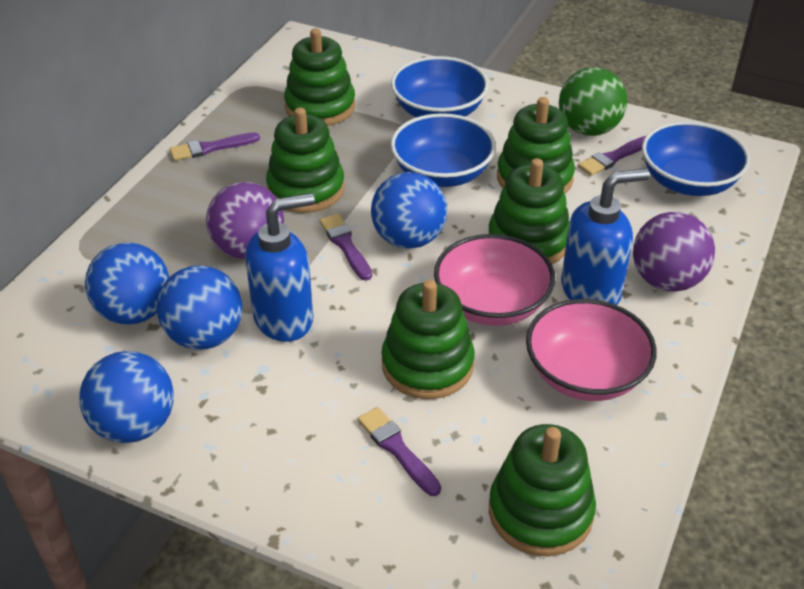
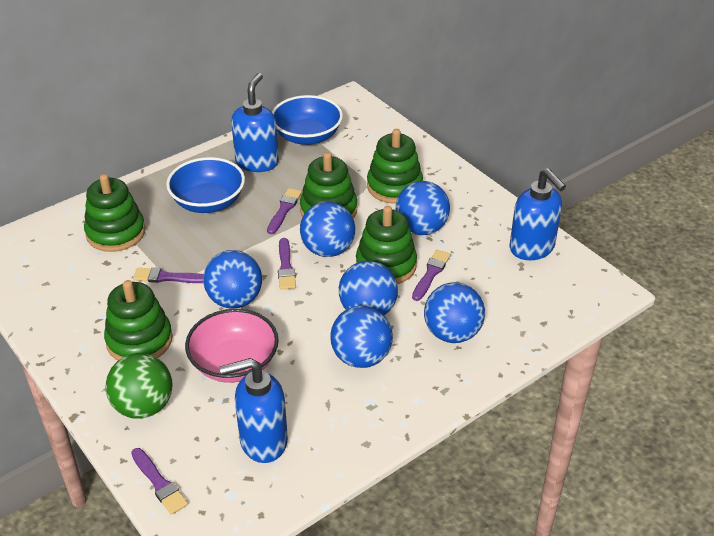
blue ball: 4 -> 6
blue bowl: 3 -> 2
blue soap dispenser: 2 -> 3
green stacking toy: 6 -> 5
pink bowl: 2 -> 1
purple ball: 2 -> 0
purple brush: 4 -> 5

